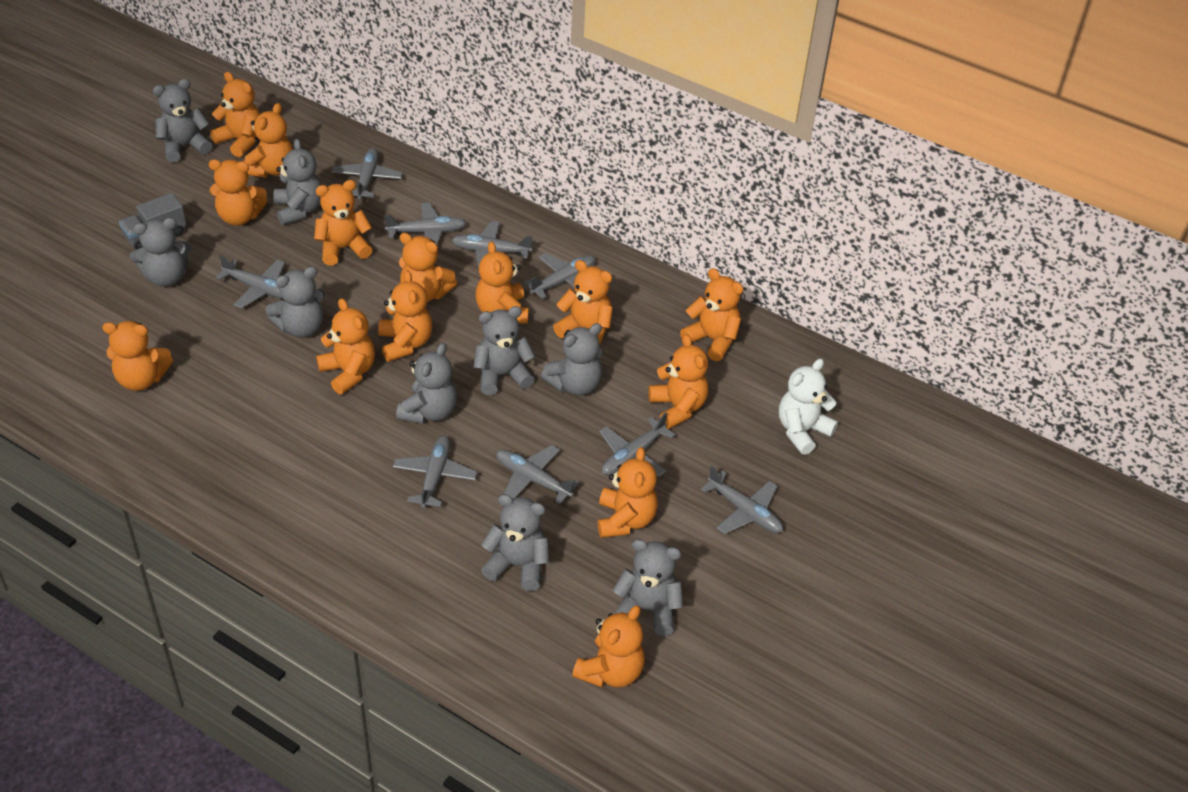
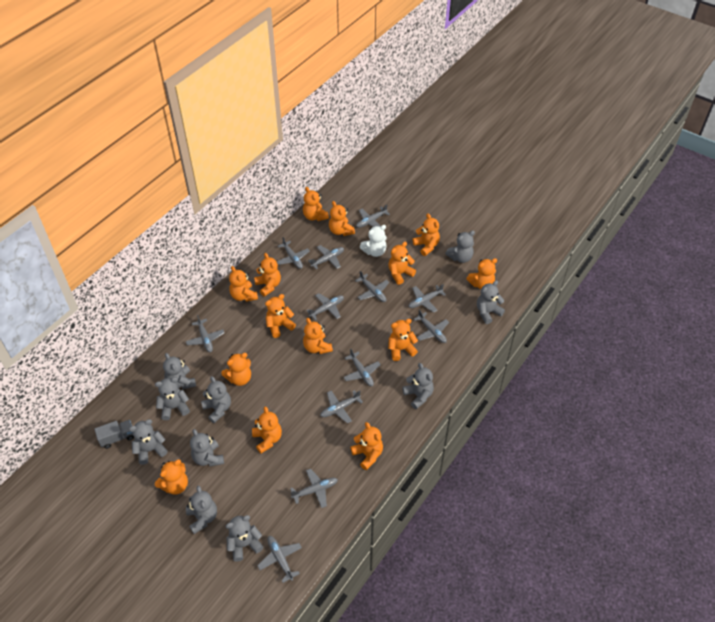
grey plane: 9 -> 12
grey teddy bear: 9 -> 10

